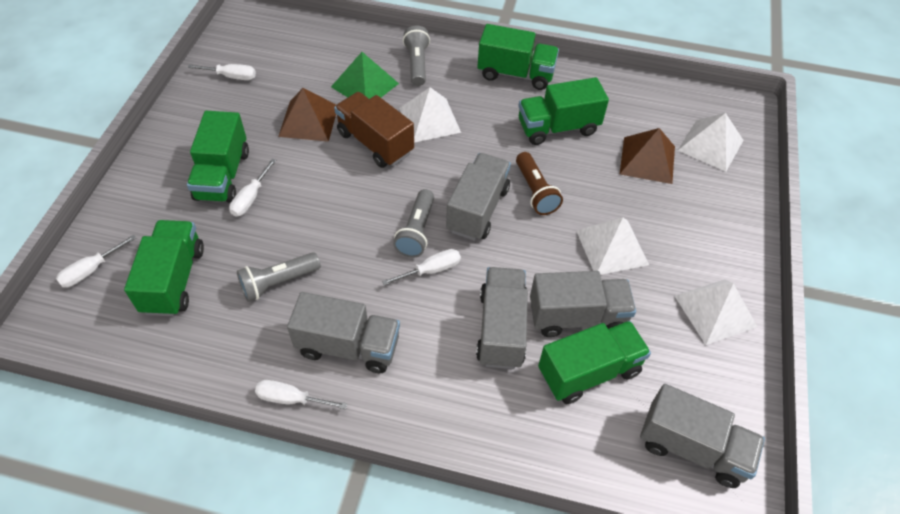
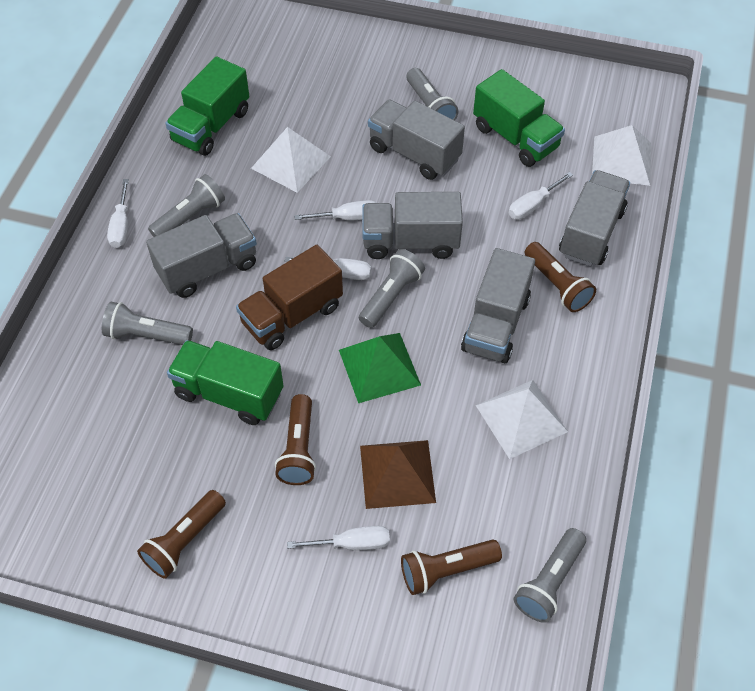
brown flashlight: 1 -> 4
brown pyramid: 2 -> 1
green truck: 5 -> 3
grey flashlight: 3 -> 5
white pyramid: 4 -> 3

